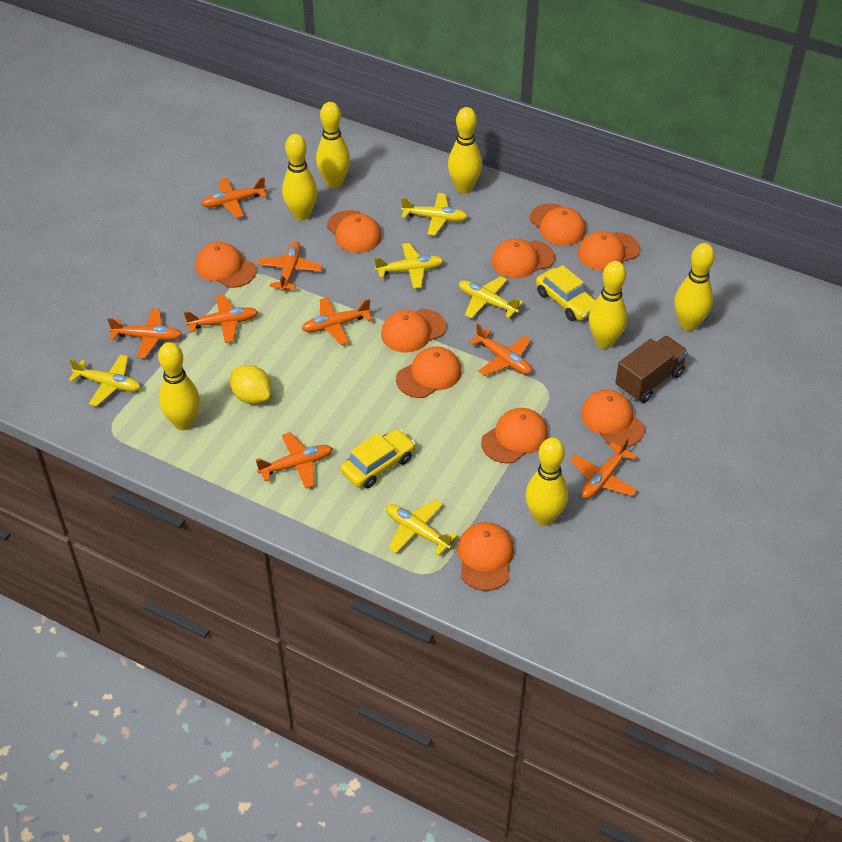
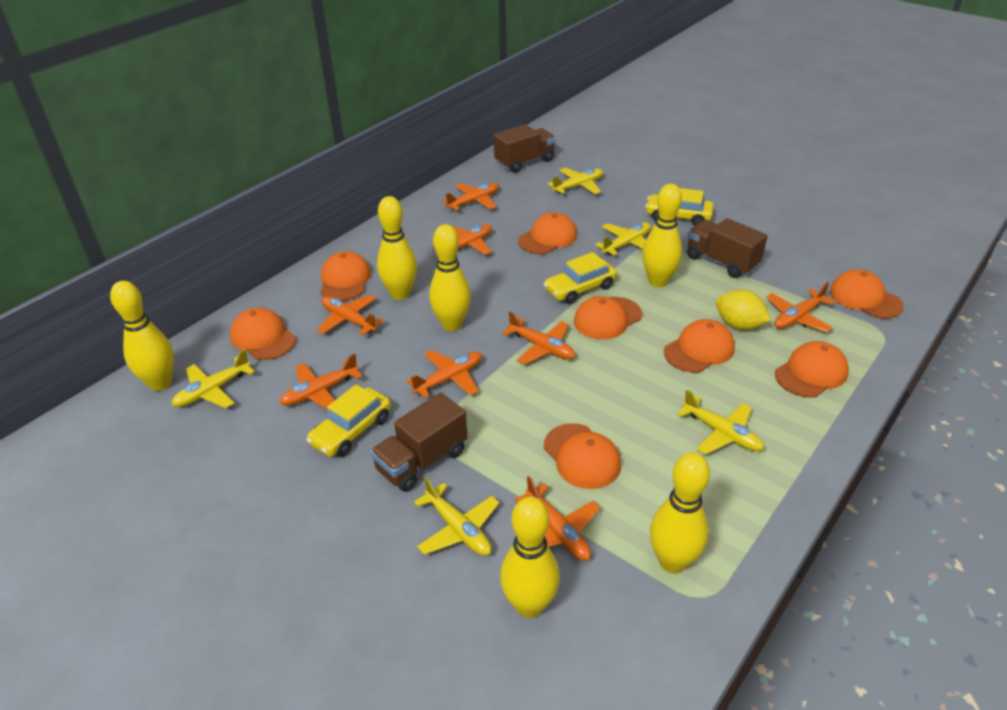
brown truck: 1 -> 3
orange cap: 10 -> 8
yellow bowling pin: 7 -> 6
yellow car: 2 -> 3

